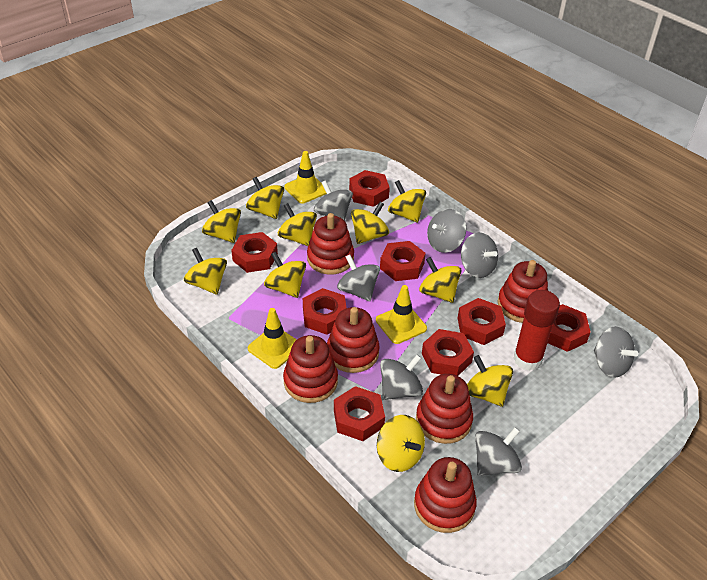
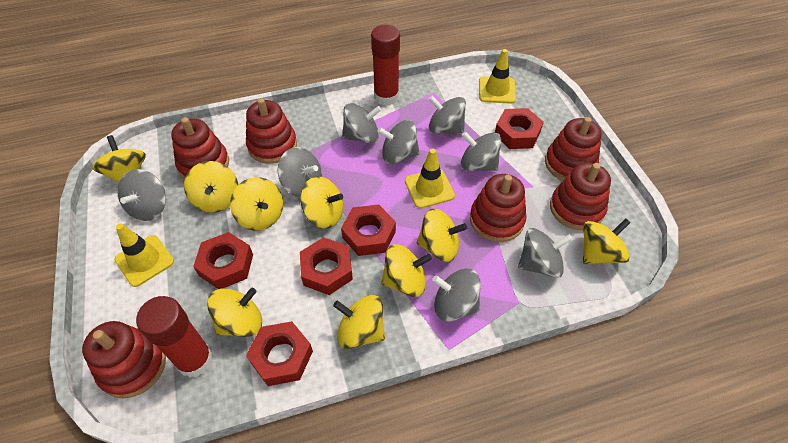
grey spinning top: 7 -> 8
red glue stick: 1 -> 2
red nut: 8 -> 5
yellow spinning top: 10 -> 9

